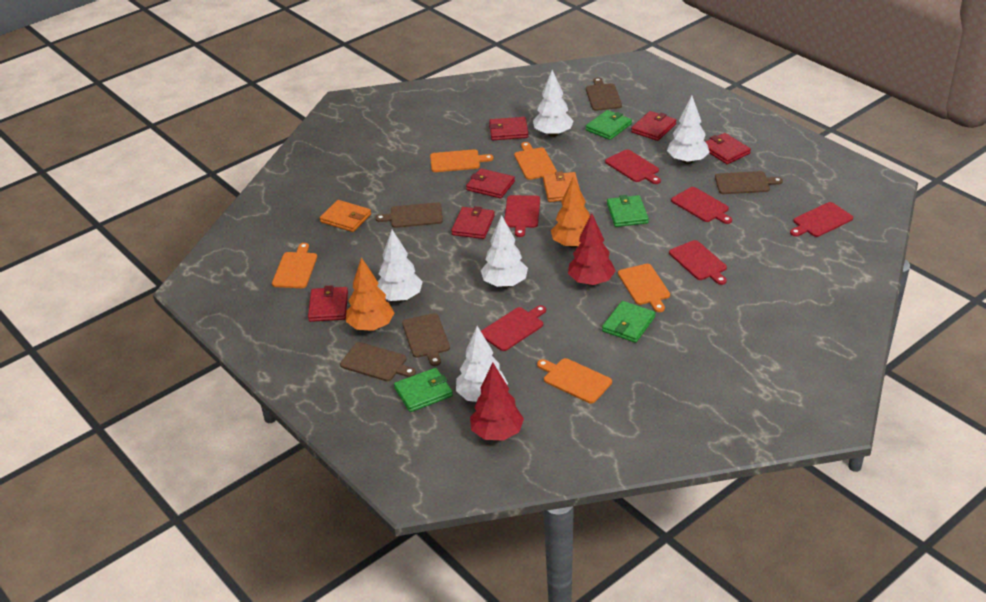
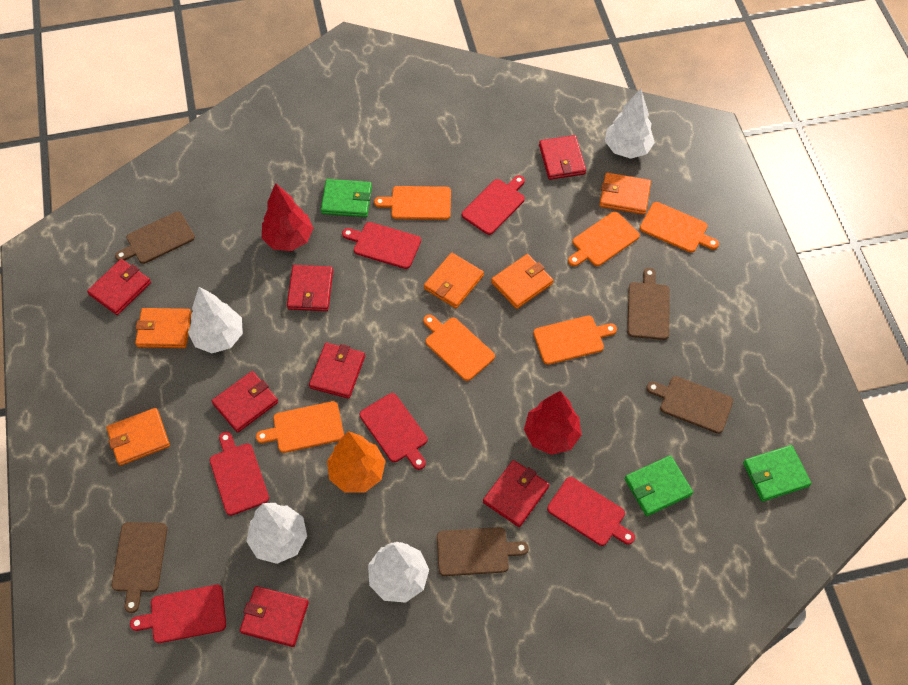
green wallet: 4 -> 3
orange cutting board: 5 -> 6
orange tree: 2 -> 1
orange wallet: 2 -> 5
red wallet: 6 -> 7
white tree: 5 -> 4

